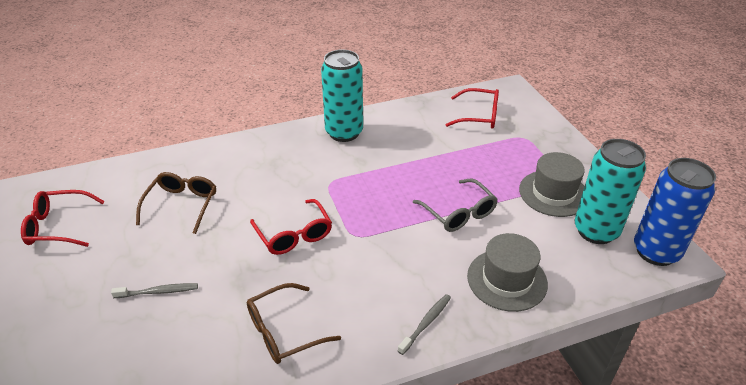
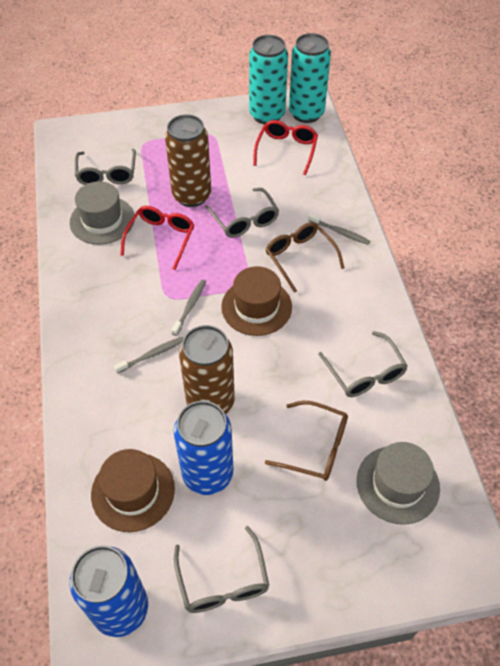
blue can: 1 -> 2
brown can: 0 -> 2
brown hat: 0 -> 2
grey glasses: 1 -> 4
grey toothbrush: 2 -> 3
red glasses: 3 -> 2

